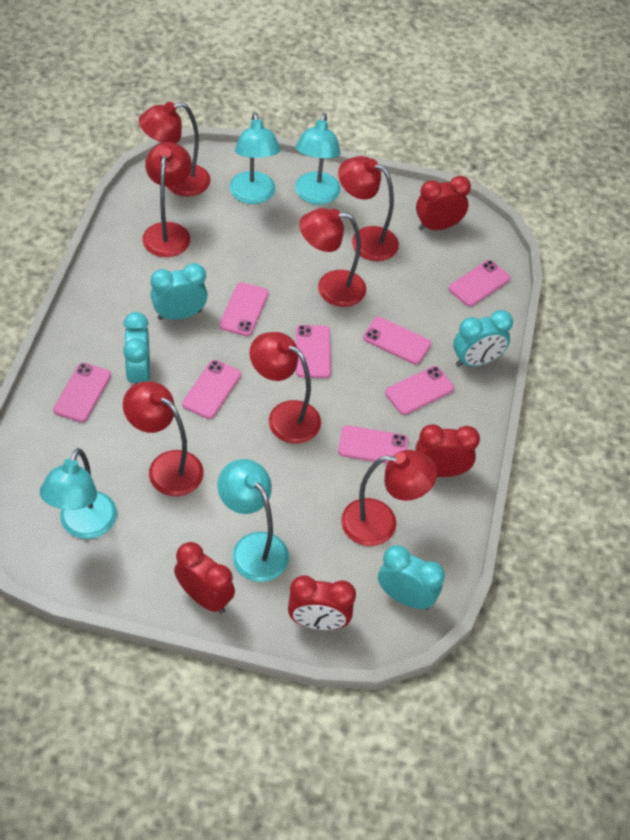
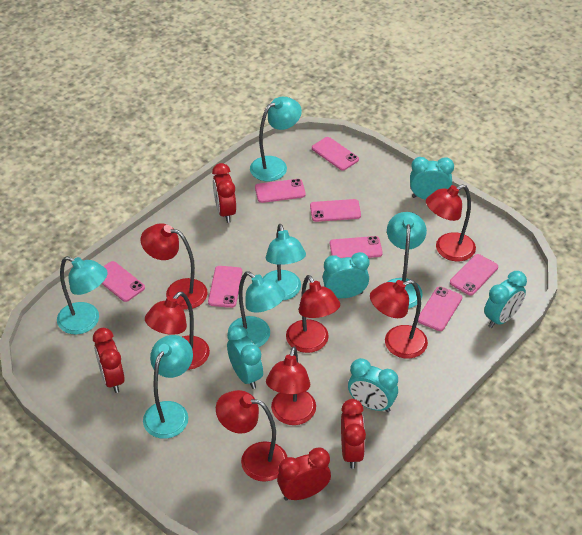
turquoise clock: 4 -> 5
turquoise lamp: 4 -> 6

